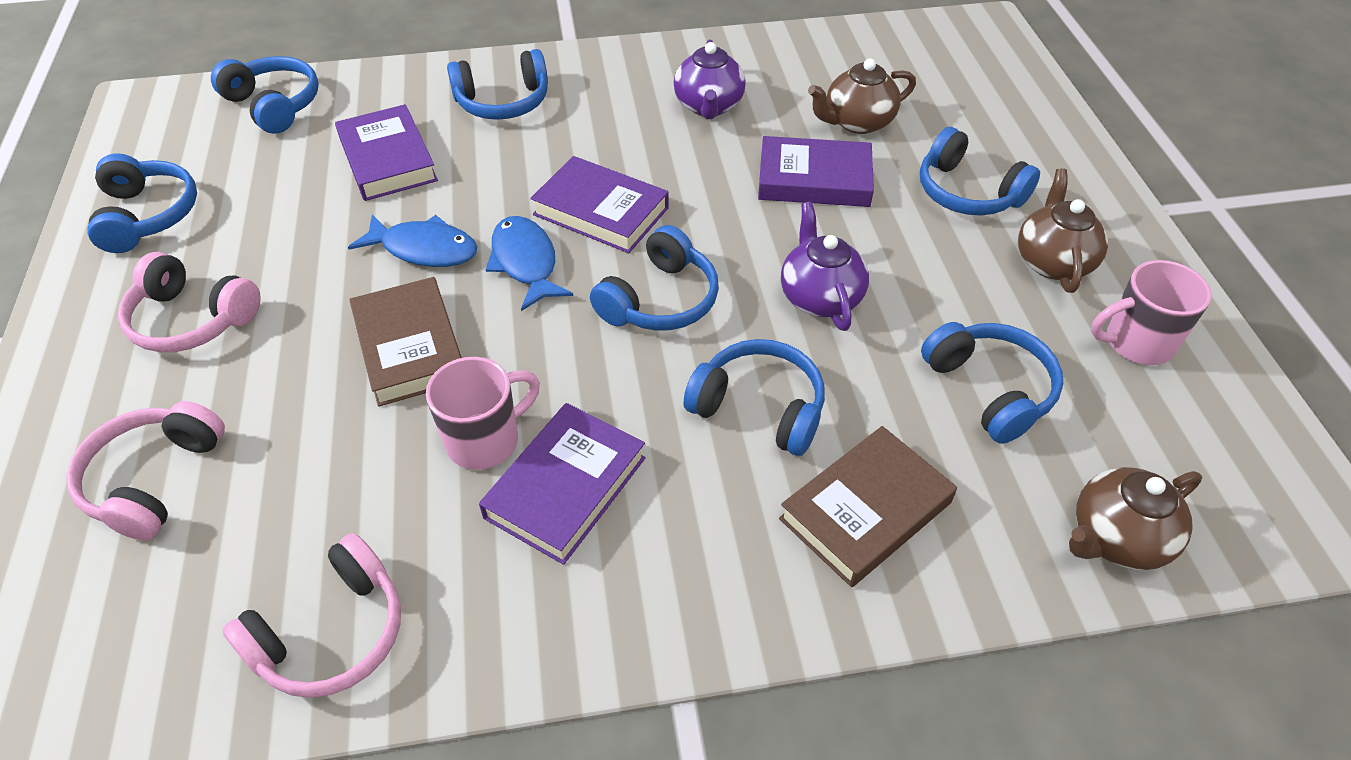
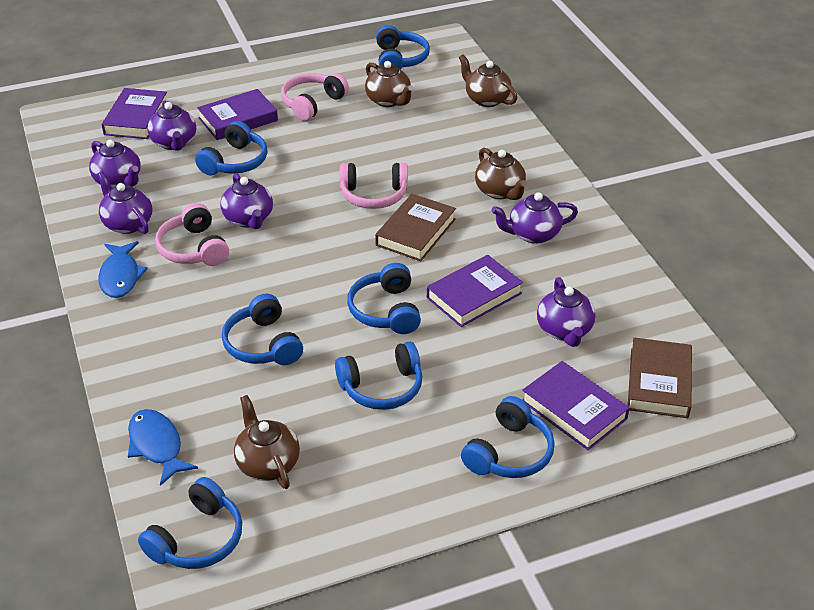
brown teapot: 3 -> 4
pink mug: 2 -> 0
purple teapot: 2 -> 6

